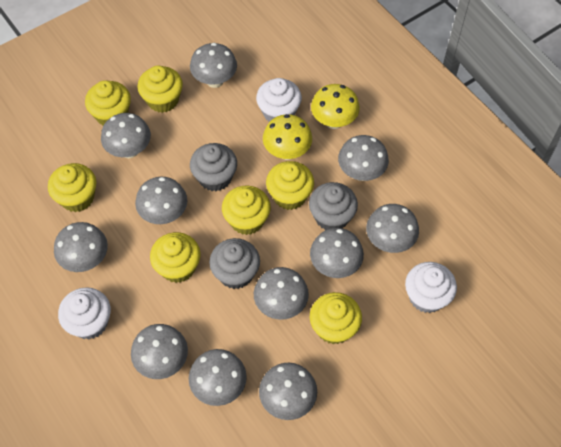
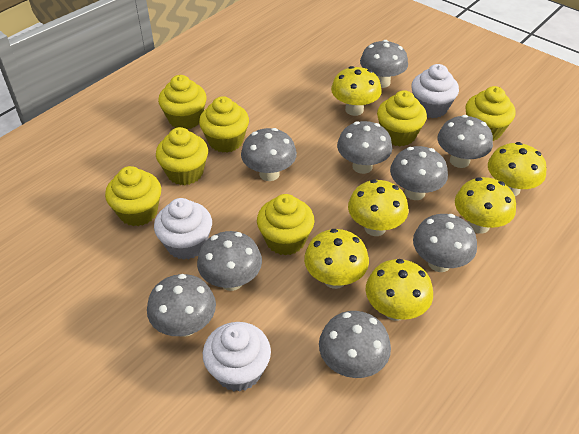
grey cupcake: 3 -> 0
grey mushroom: 11 -> 9
yellow mushroom: 2 -> 6

